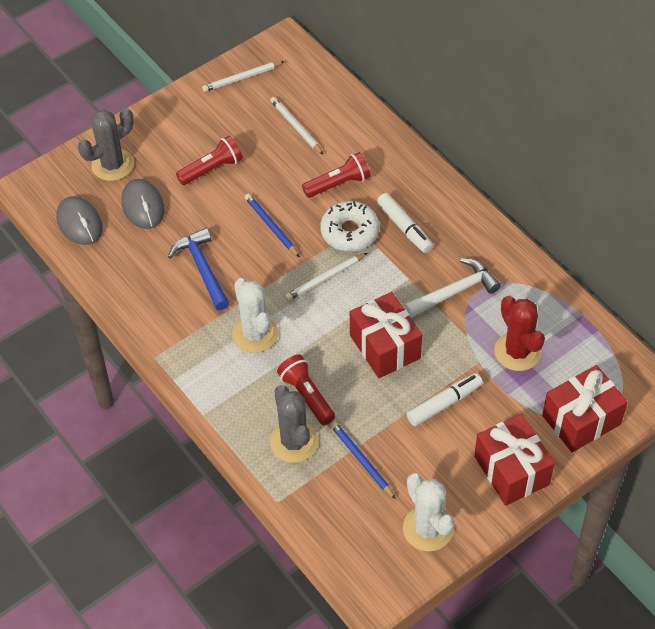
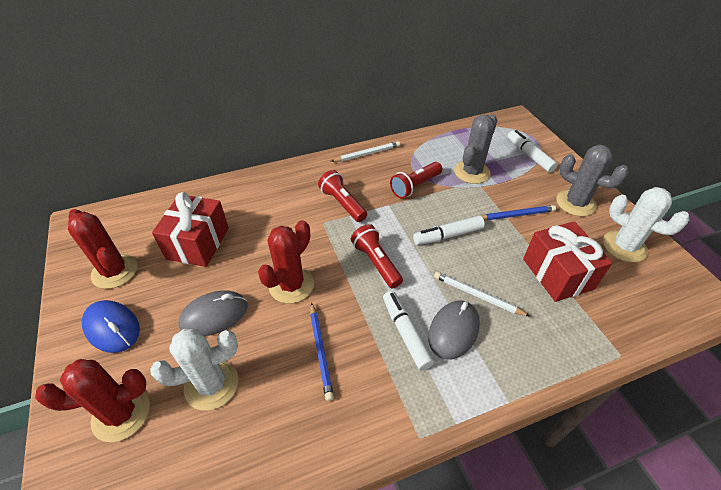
blue hammer: 1 -> 0
blue mouse: 0 -> 1
red cactus: 1 -> 3
red gift: 3 -> 2
white donut: 1 -> 0
white hammer: 1 -> 0
white marker: 2 -> 3
white pencil: 3 -> 2

